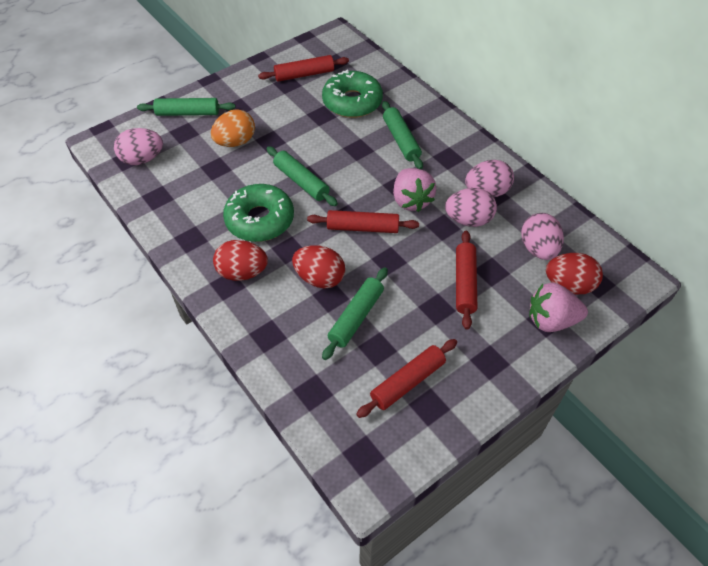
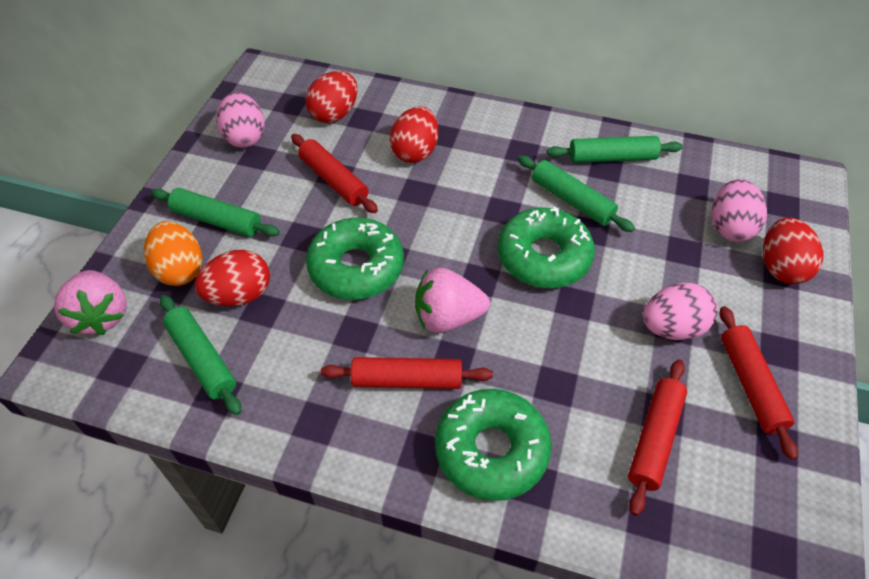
green donut: 2 -> 3
pink egg: 4 -> 3
red egg: 3 -> 4

